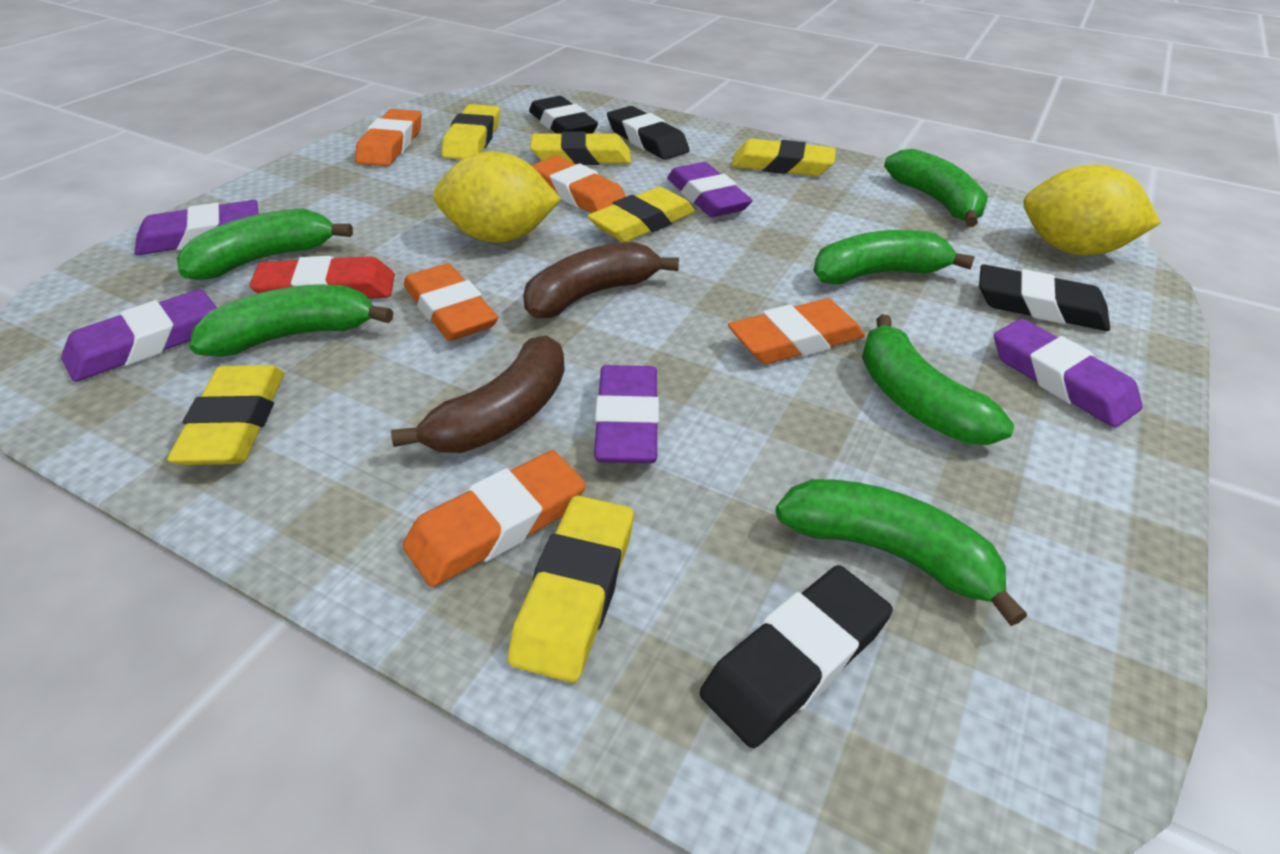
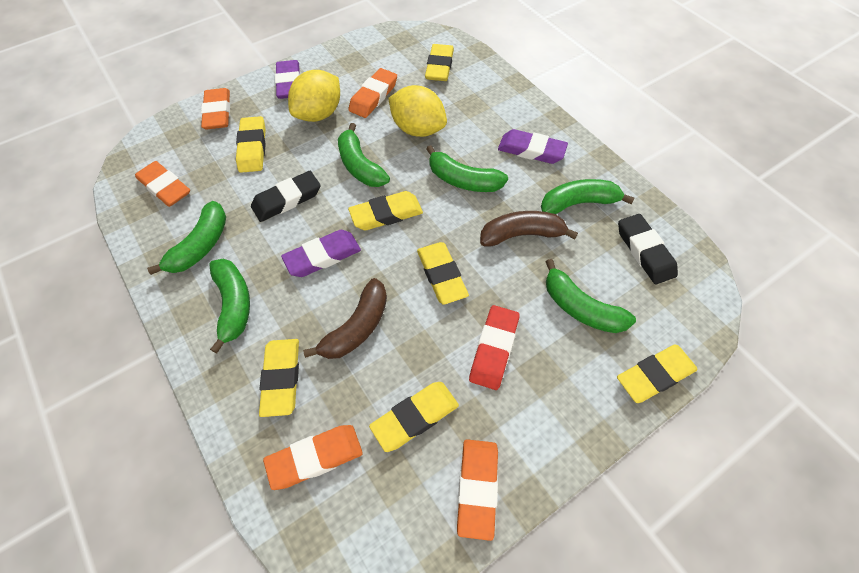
black eraser: 4 -> 2
purple eraser: 5 -> 3
yellow eraser: 6 -> 7

